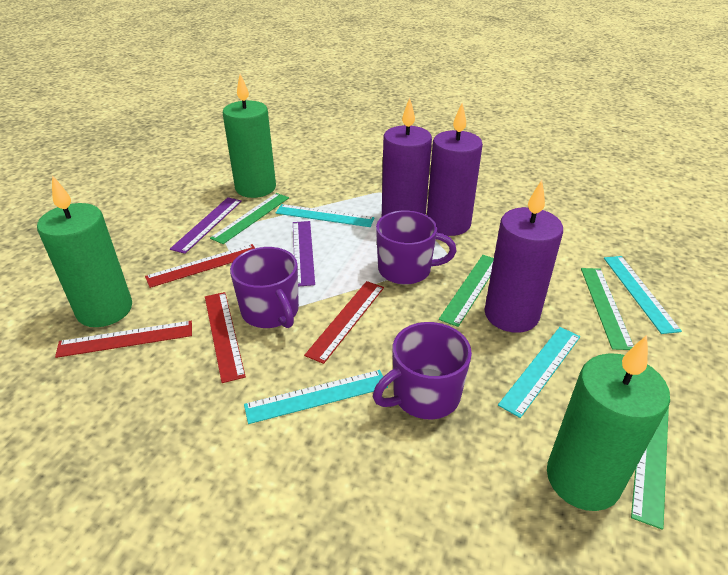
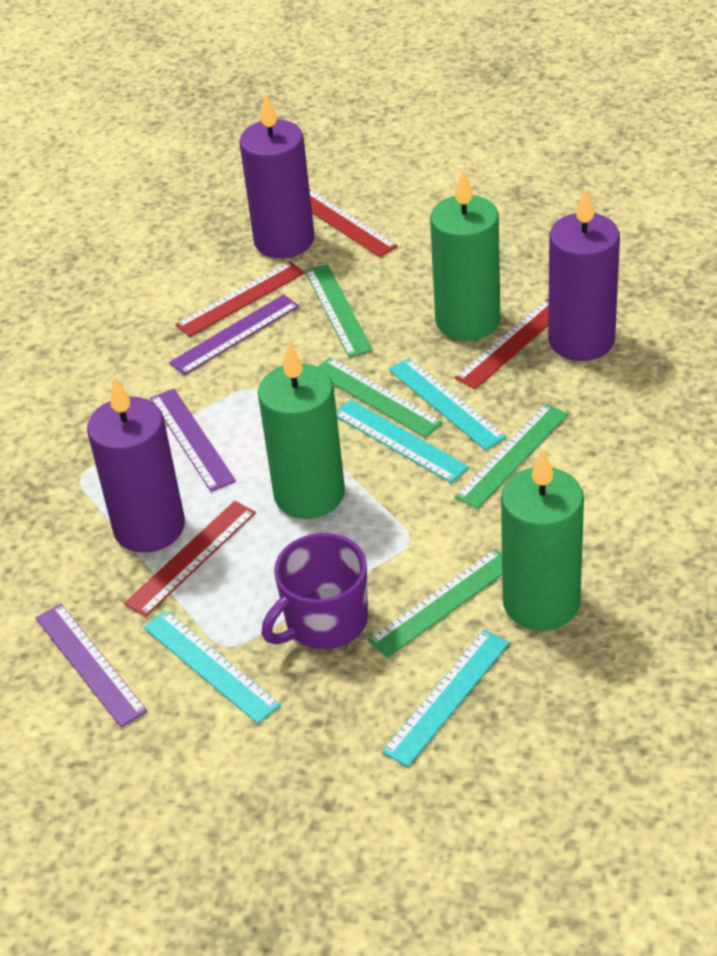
purple mug: 3 -> 1
purple ruler: 2 -> 3

